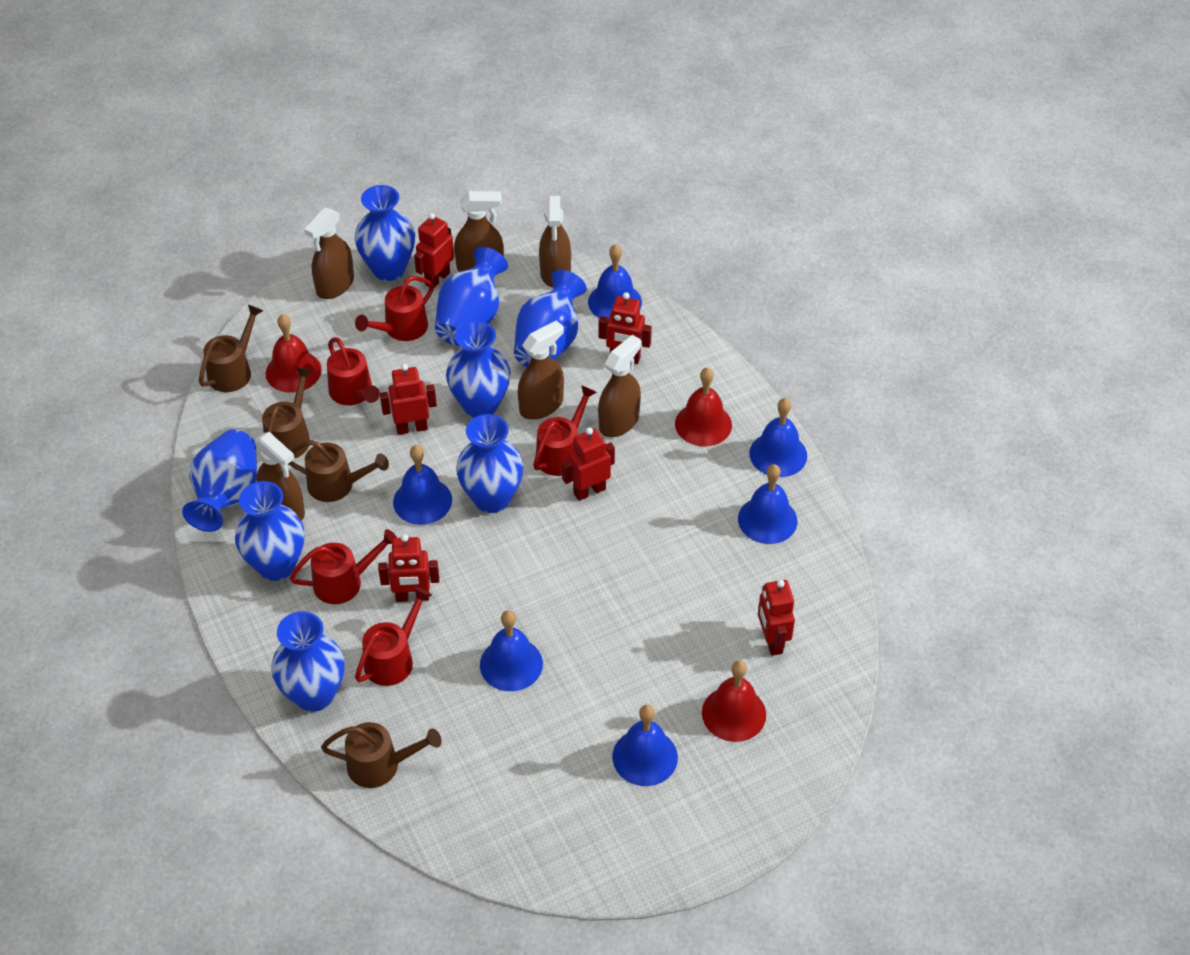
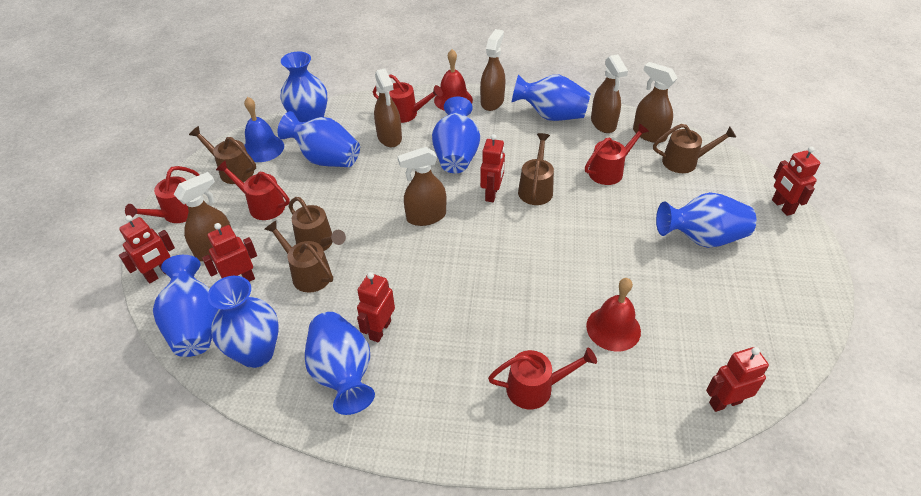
blue bell: 6 -> 1
brown watering can: 4 -> 5
red bell: 3 -> 2

